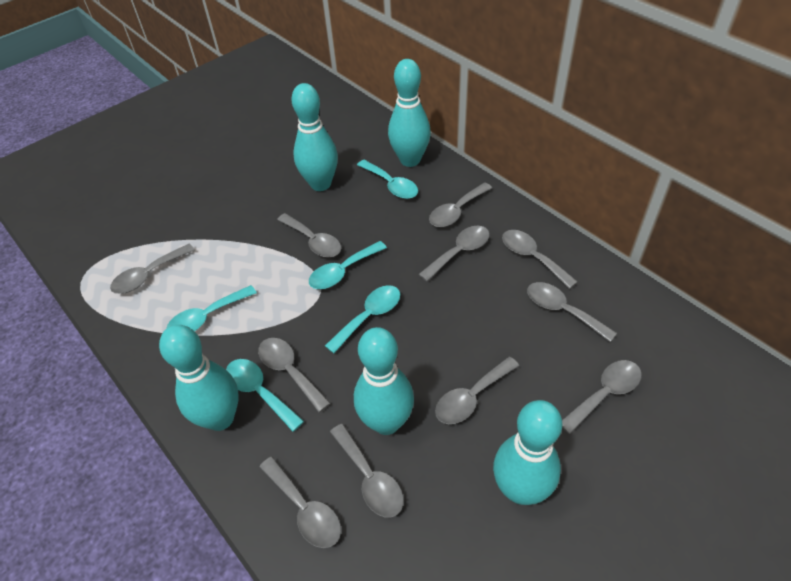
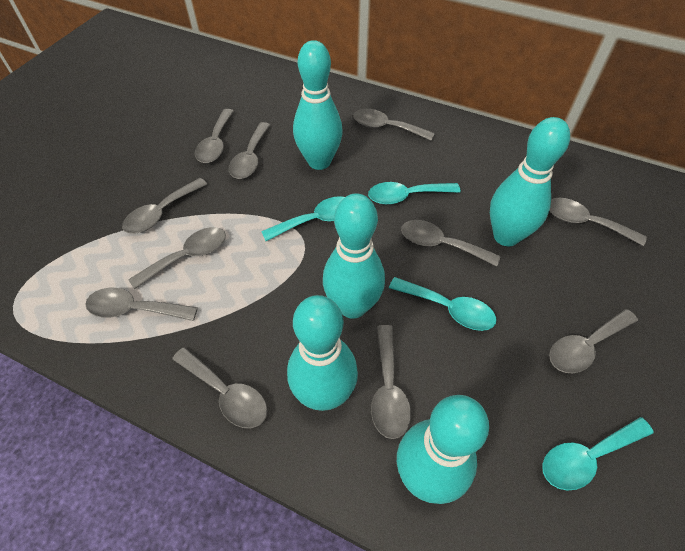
turquoise spoon: 5 -> 4

